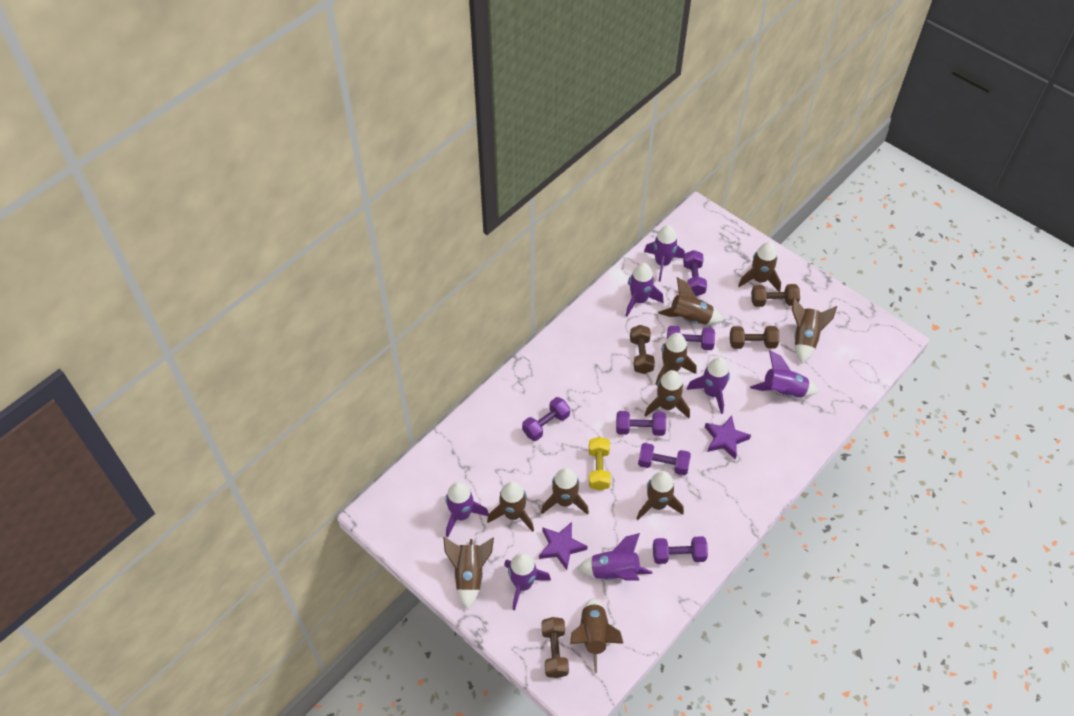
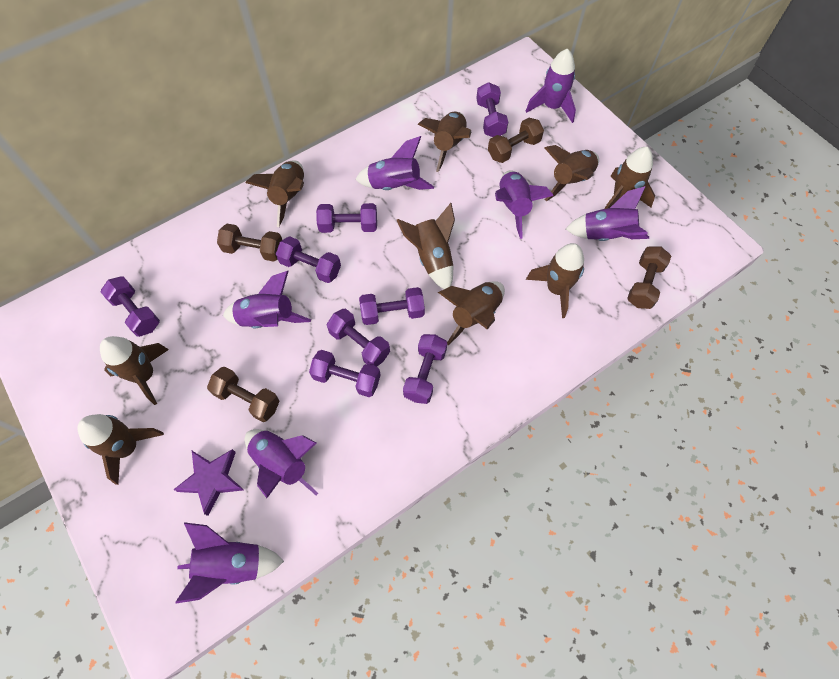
brown rocket: 10 -> 9
purple dumbbell: 6 -> 8
purple star: 2 -> 1
yellow dumbbell: 1 -> 0

